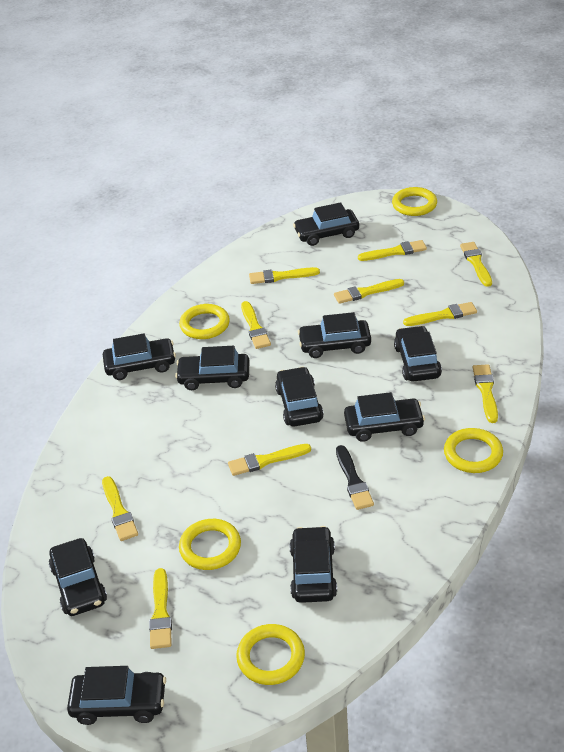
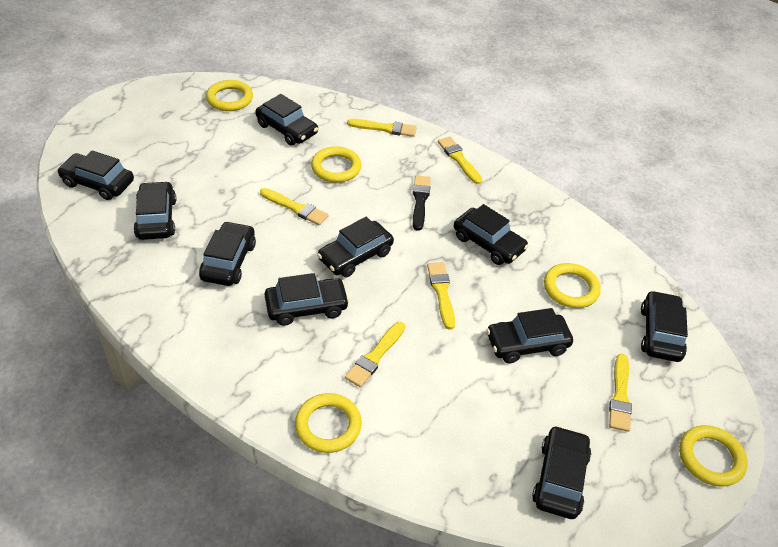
yellow brush: 10 -> 6

